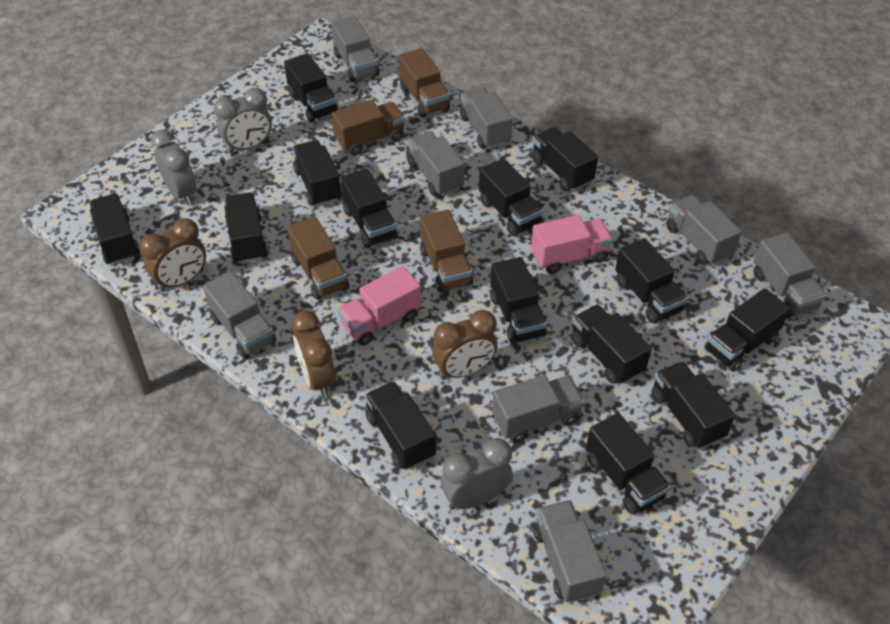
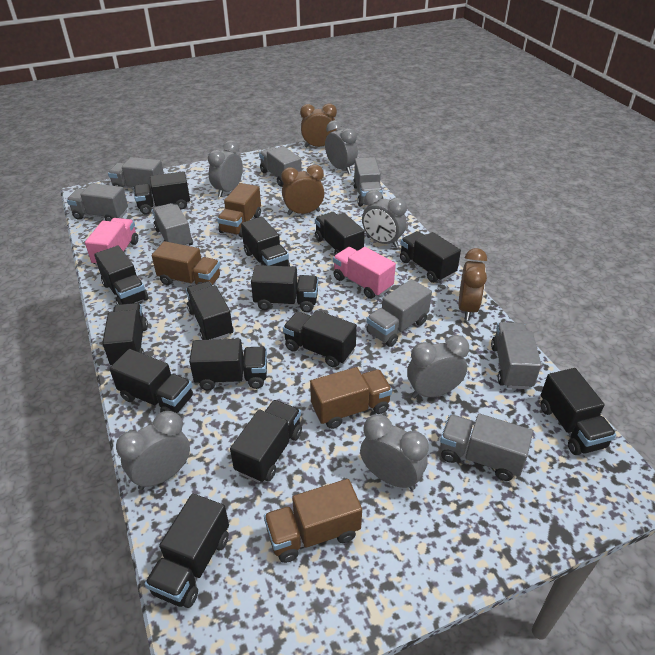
grey clock: 3 -> 6

